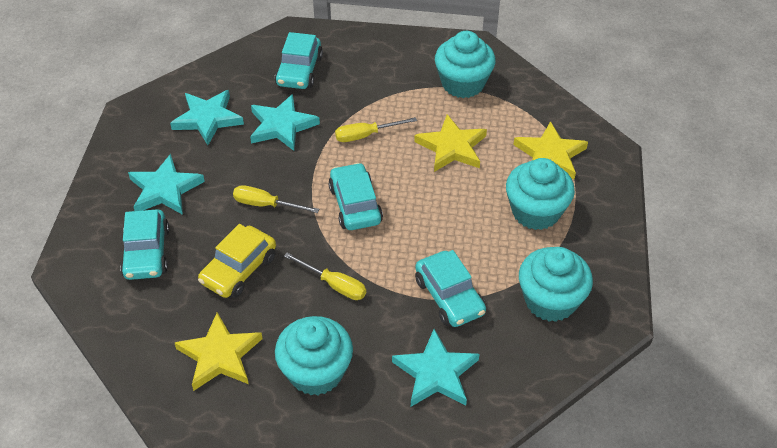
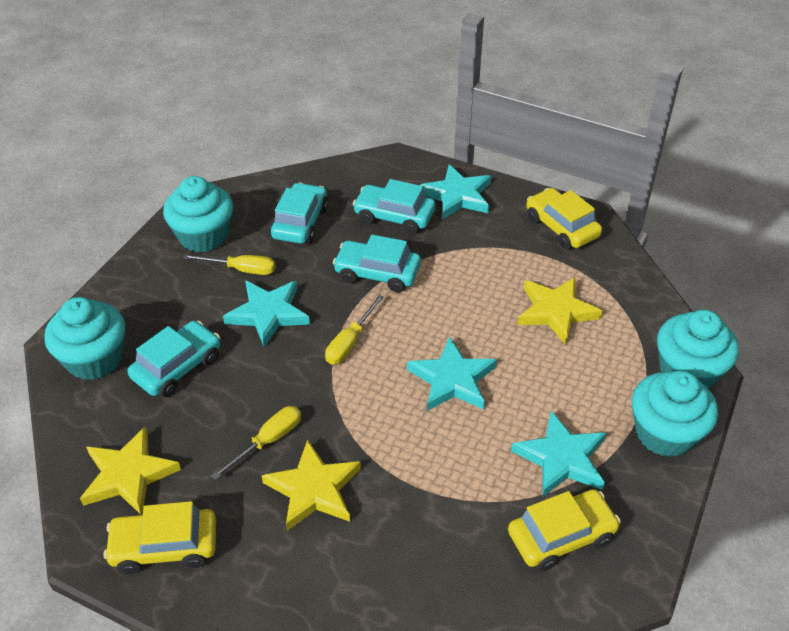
yellow car: 1 -> 3

